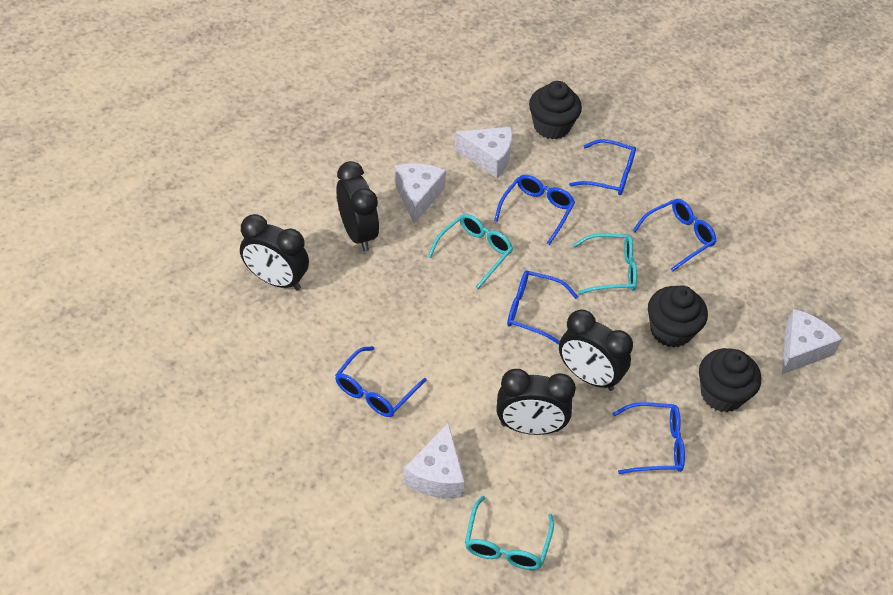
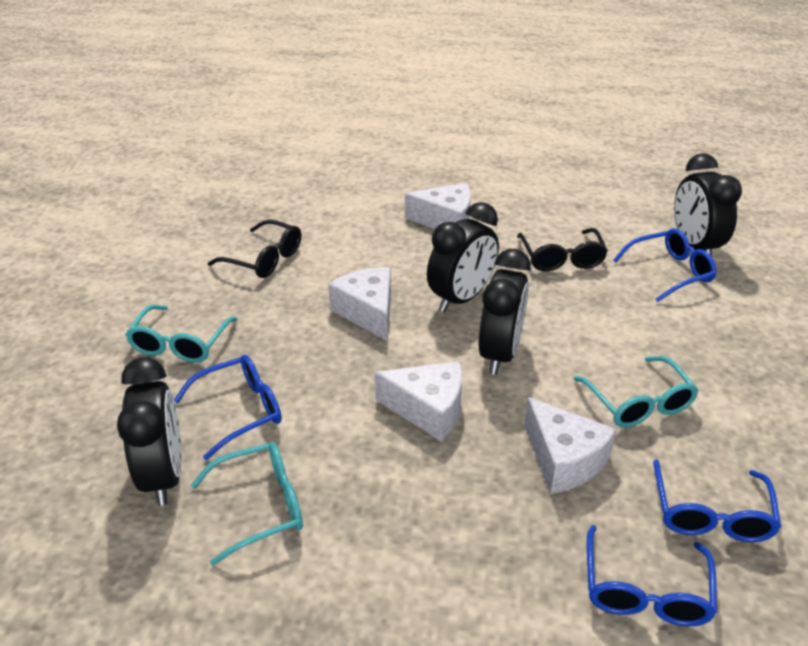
black cupcake: 3 -> 0
black glasses: 0 -> 2
blue glasses: 6 -> 4

